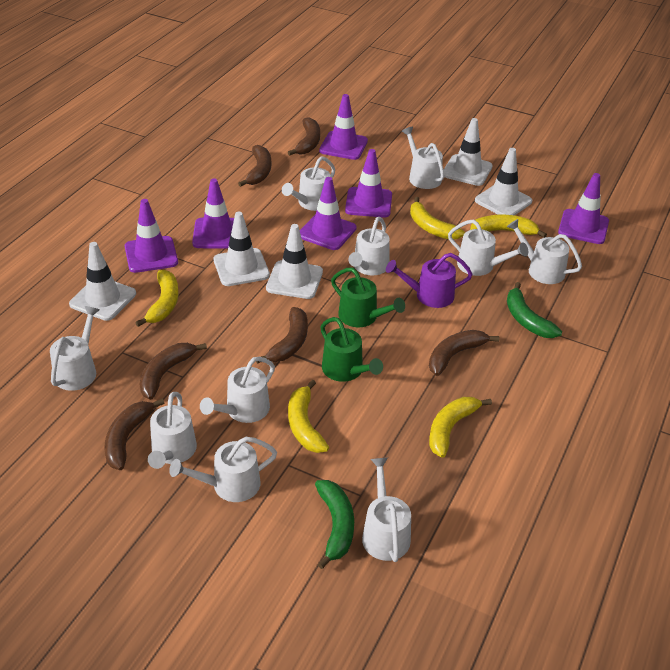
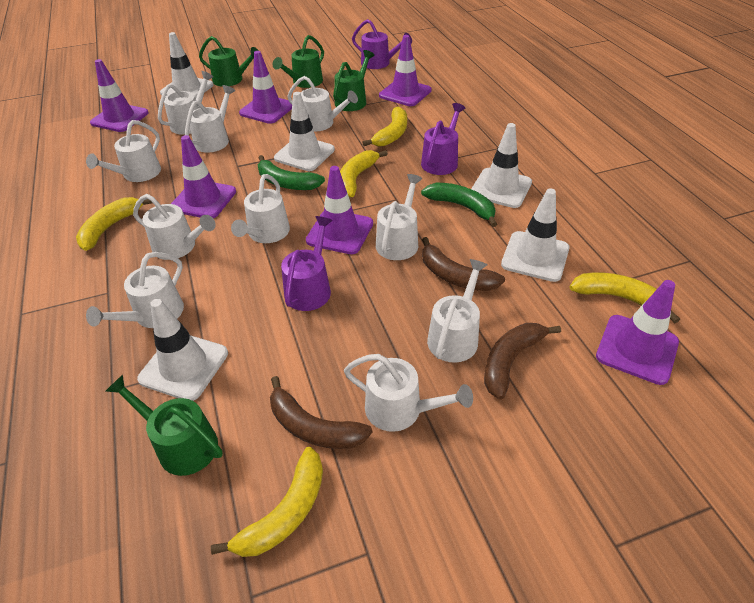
brown banana: 6 -> 3
green watering can: 2 -> 4
purple watering can: 1 -> 3

